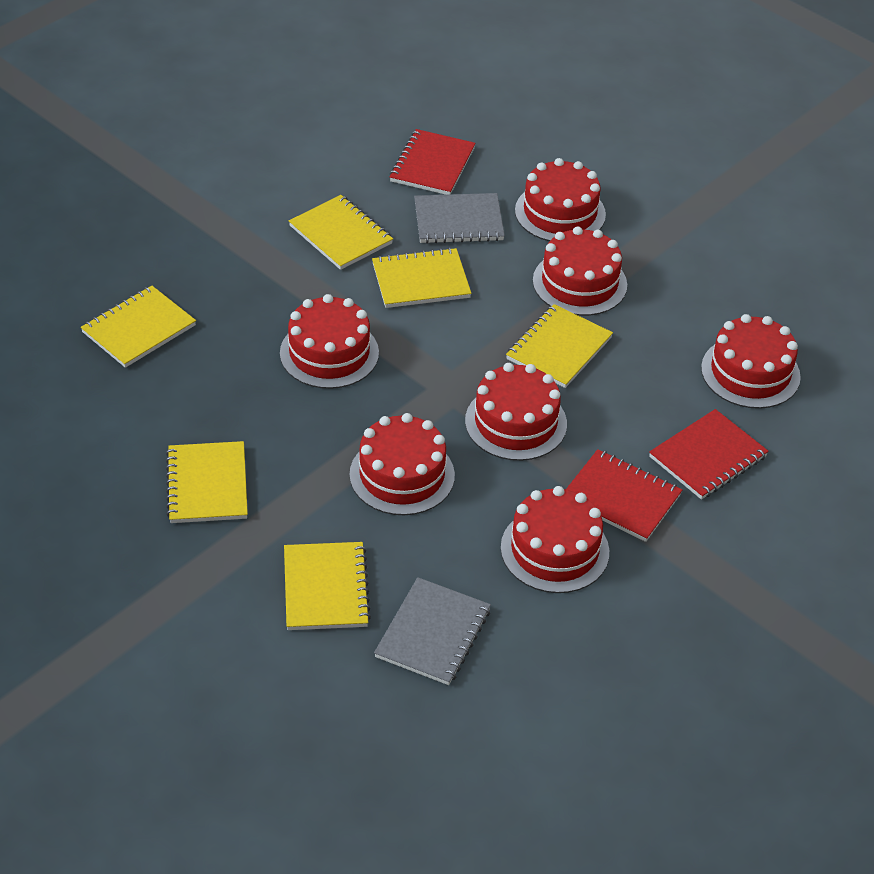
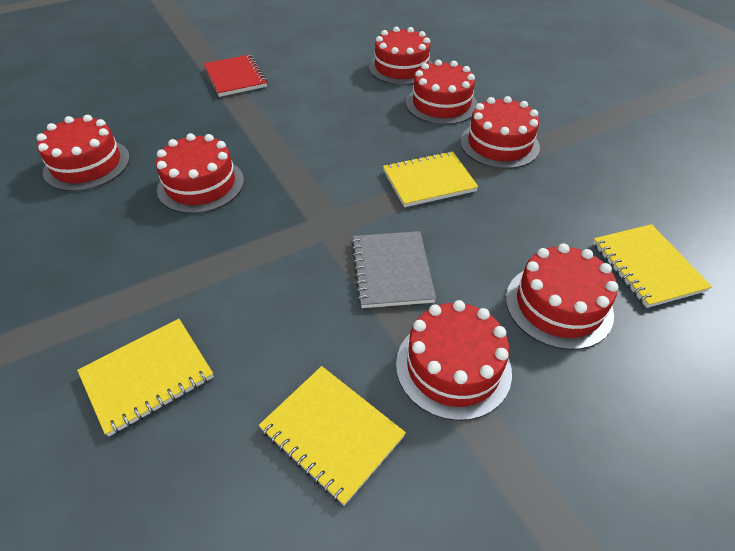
grey notebook: 2 -> 1
red notebook: 3 -> 1
yellow notebook: 6 -> 4

